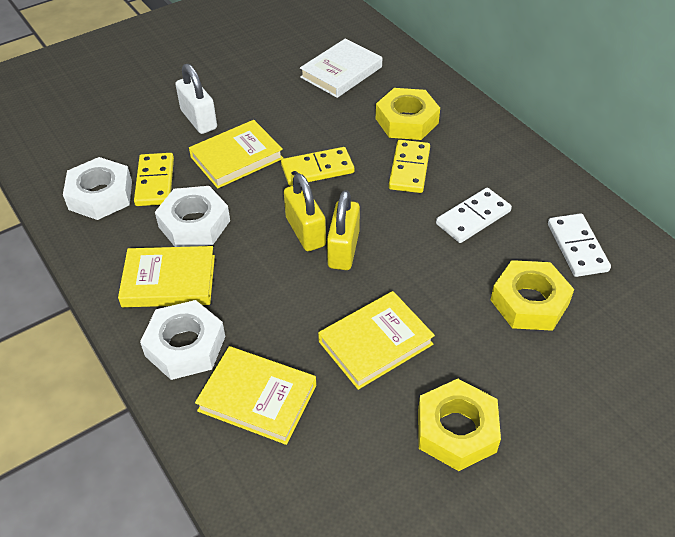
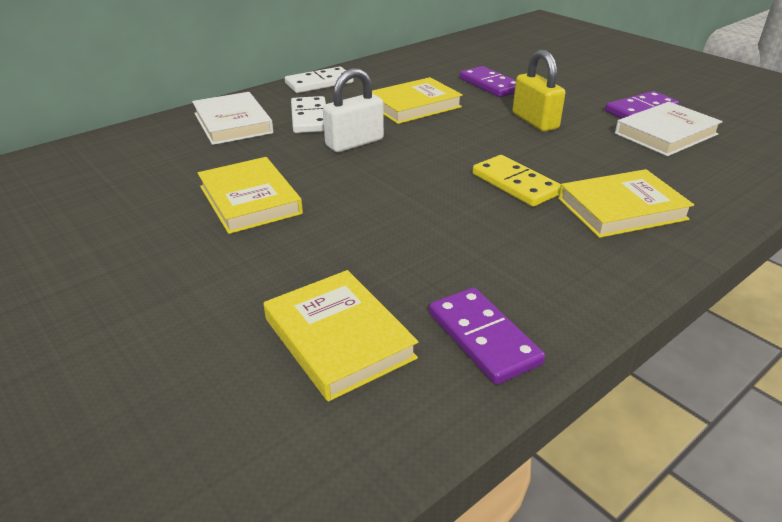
purple domino: 0 -> 3
white book: 1 -> 2
white nut: 3 -> 0
yellow domino: 3 -> 1
yellow nut: 3 -> 0
yellow padlock: 2 -> 1

